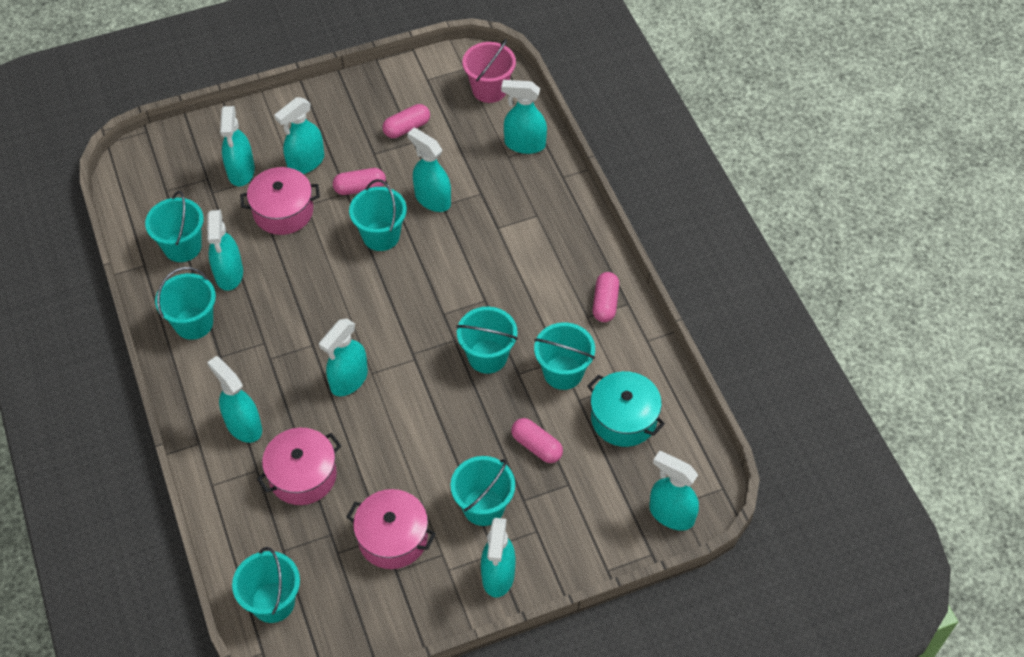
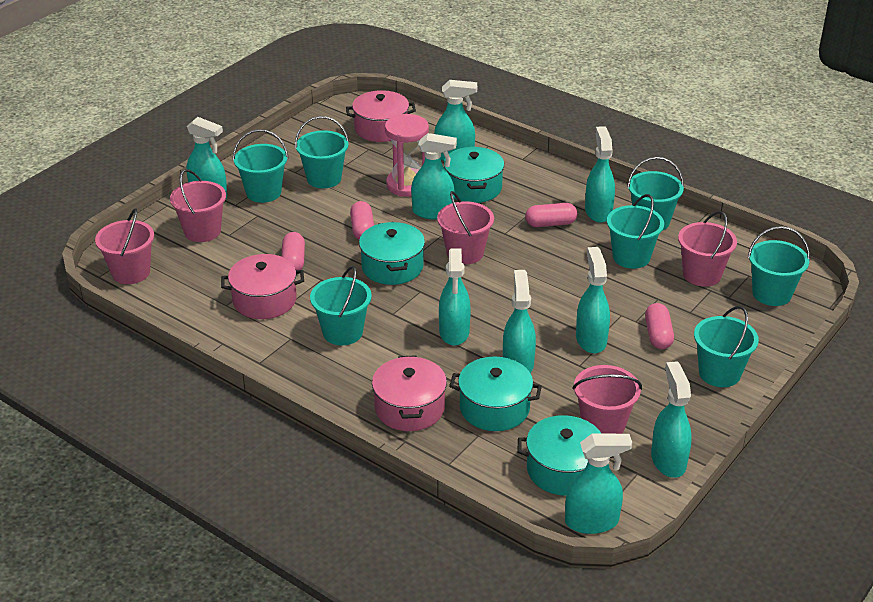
pink bucket: 1 -> 5
pink hourglass: 0 -> 1
turquoise pot: 1 -> 4

